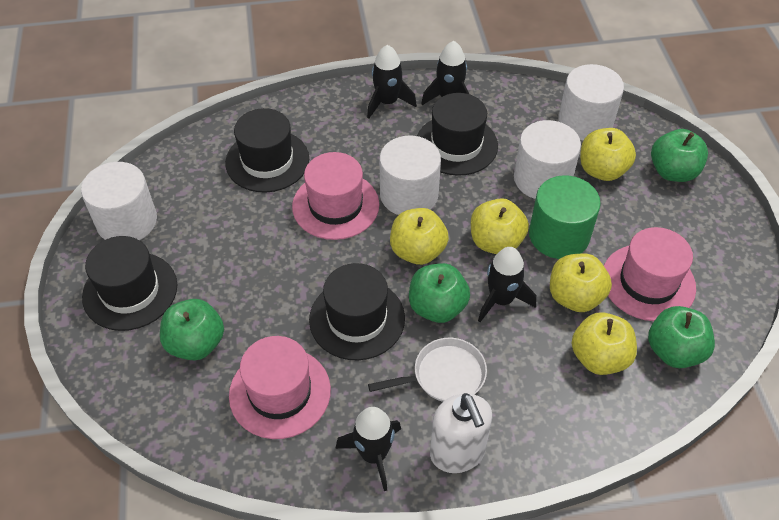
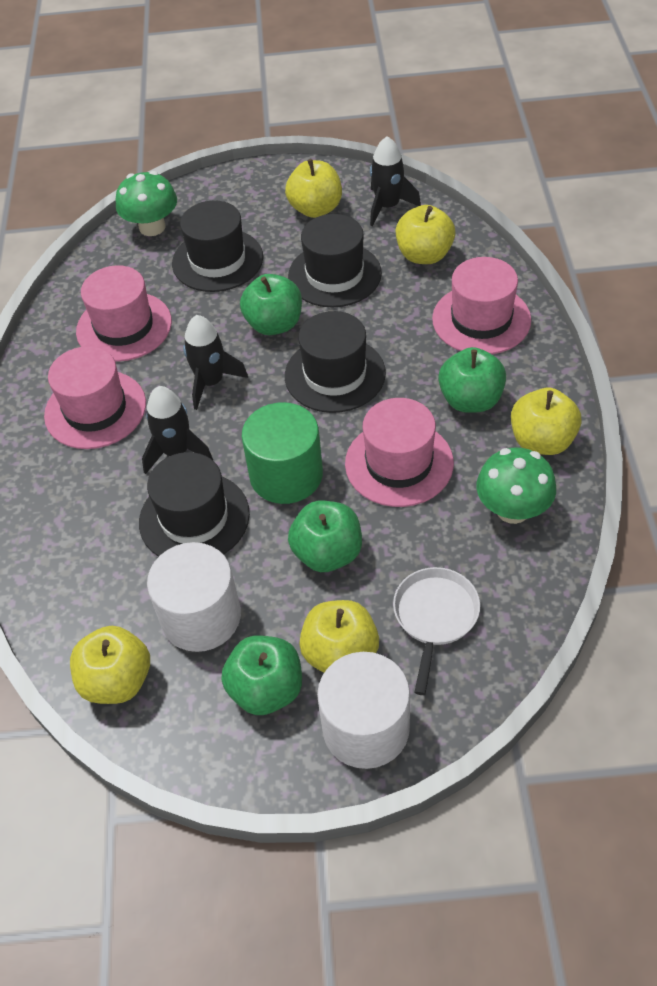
black rocket: 4 -> 3
green mushroom: 0 -> 2
pink hat: 3 -> 4
white cylinder: 4 -> 2
white soap dispenser: 1 -> 0

